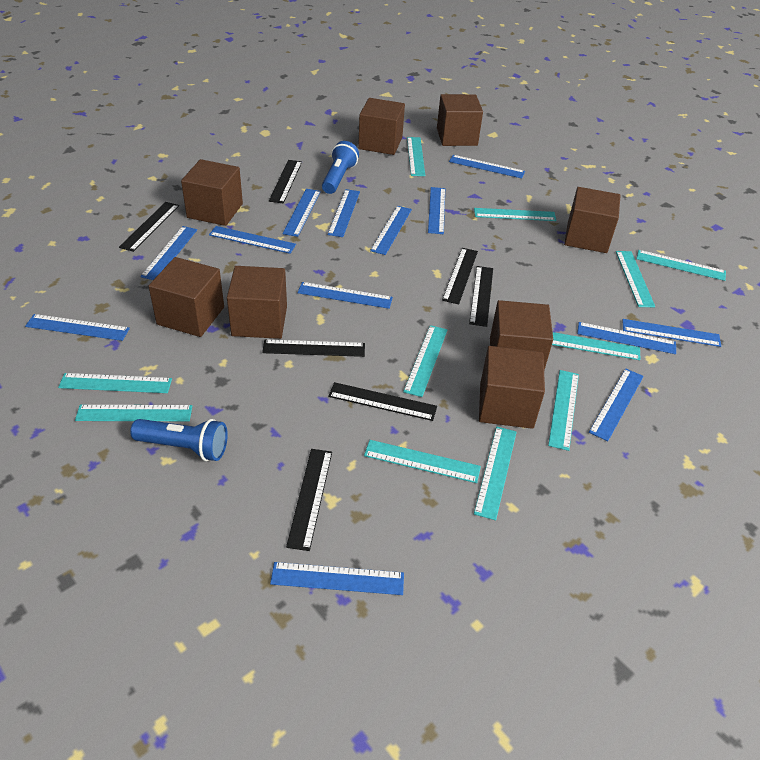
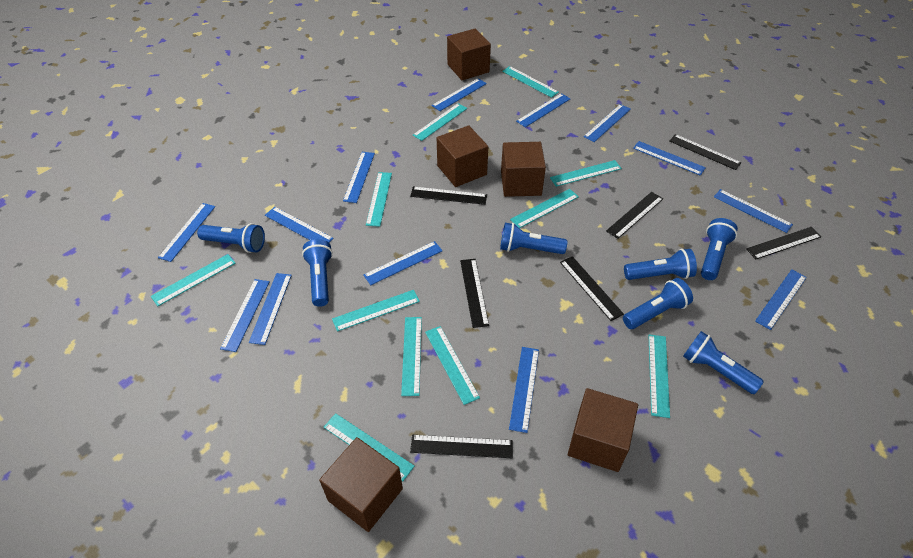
blue flashlight: 2 -> 7
brown cube: 8 -> 5

